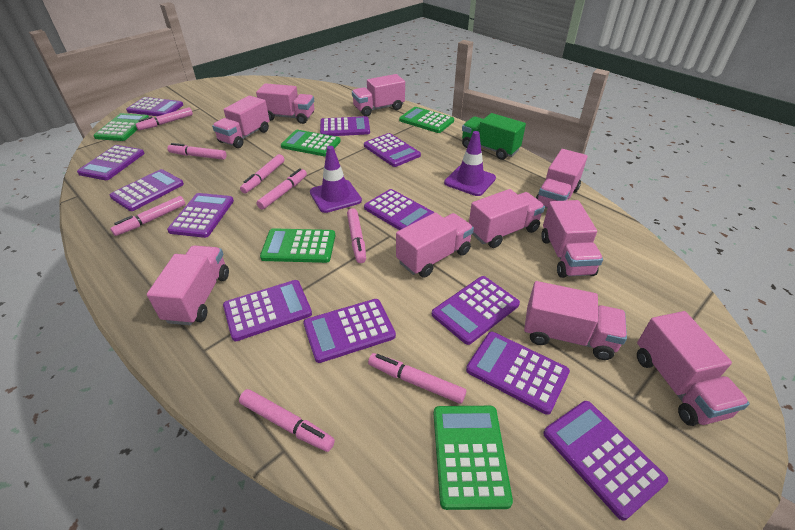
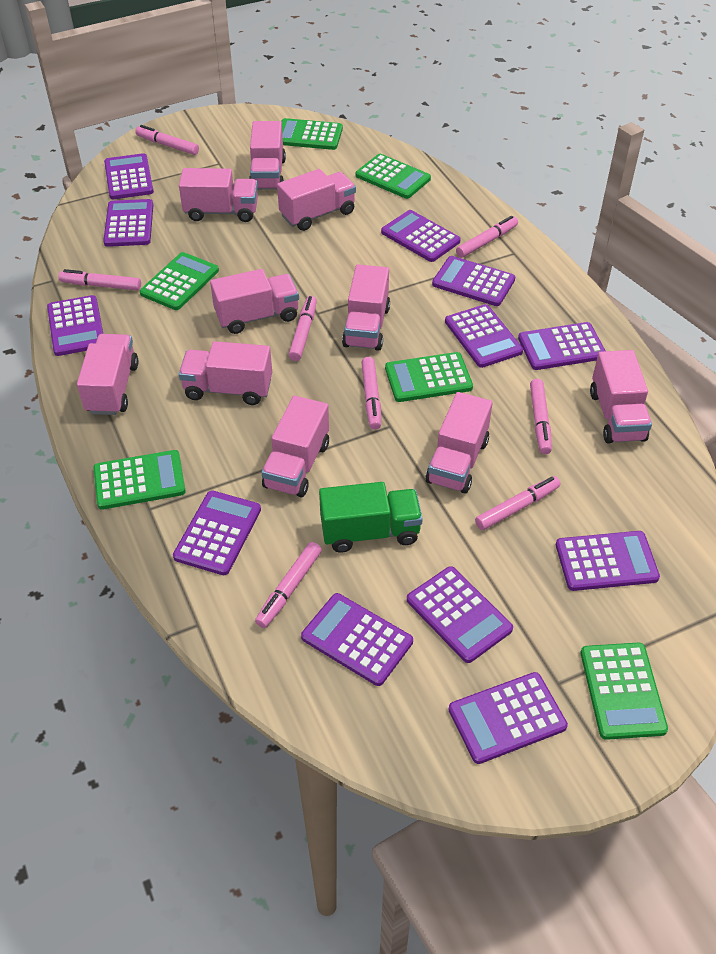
green calculator: 5 -> 6
purple traffic cone: 2 -> 0

